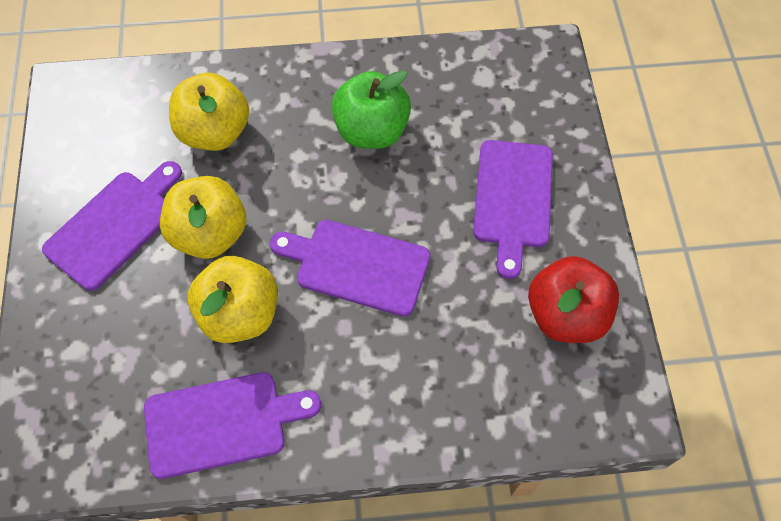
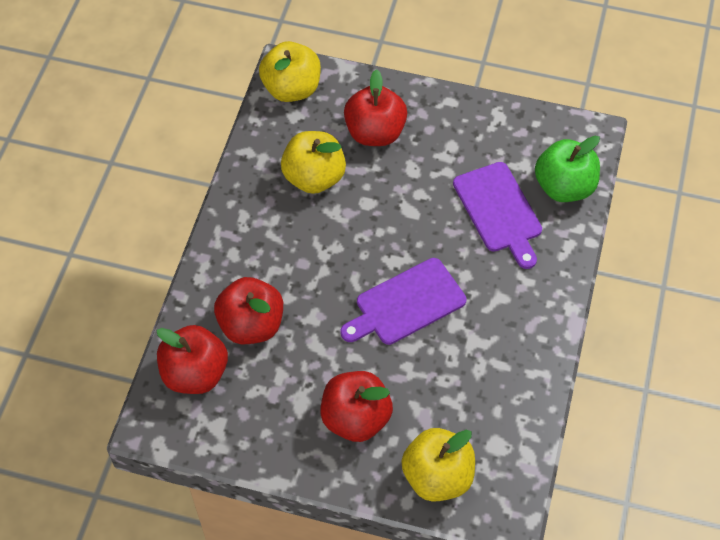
purple cutting board: 4 -> 2
red apple: 1 -> 4

